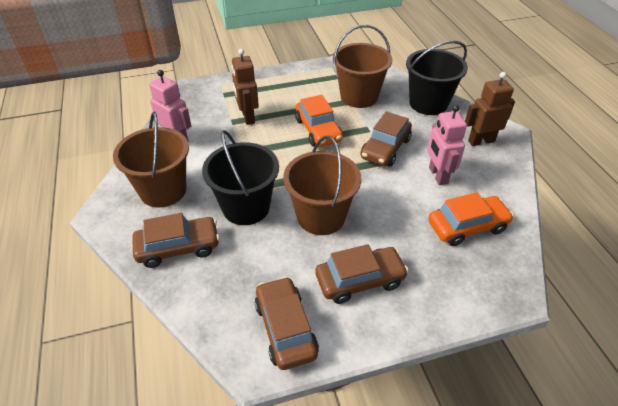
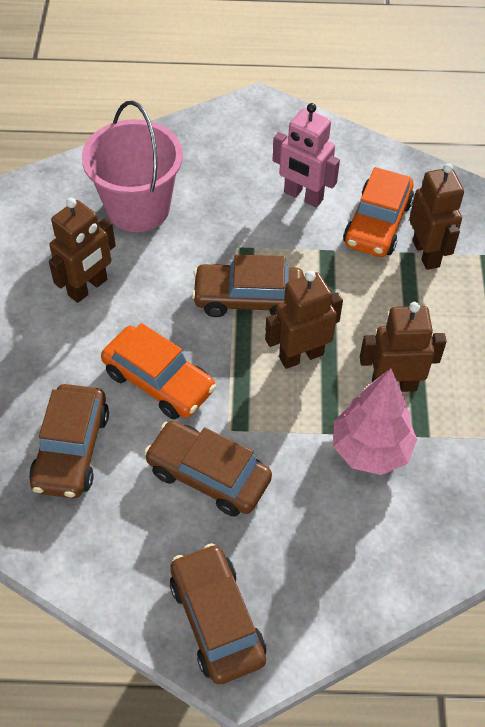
black bucket: 2 -> 0
brown bucket: 3 -> 0
brown robot: 2 -> 4
pink bucket: 0 -> 1
pink robot: 2 -> 1
pink tree: 0 -> 1

